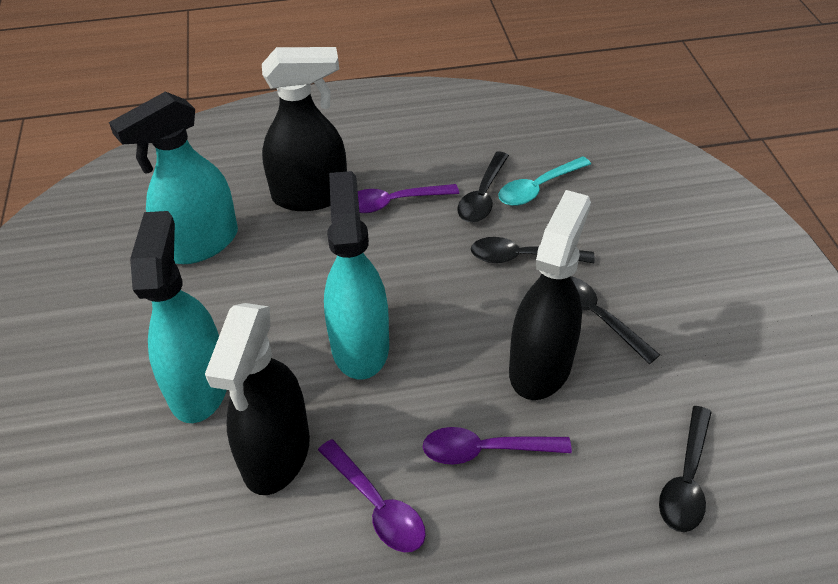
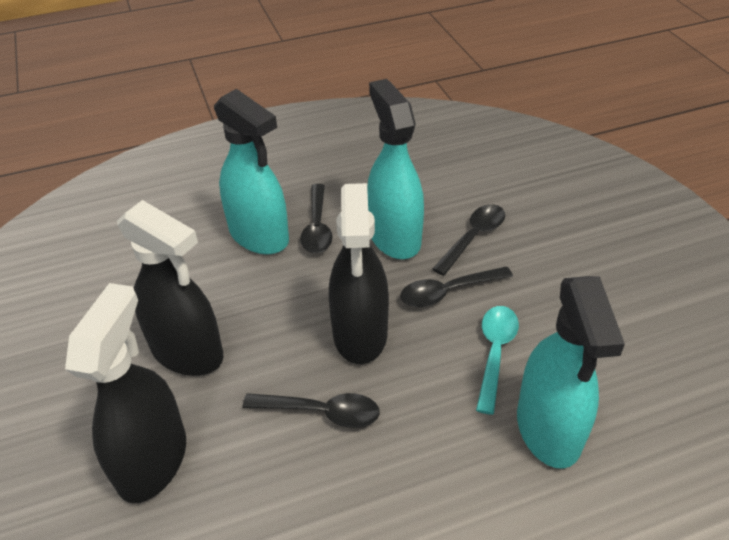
purple spoon: 3 -> 0

